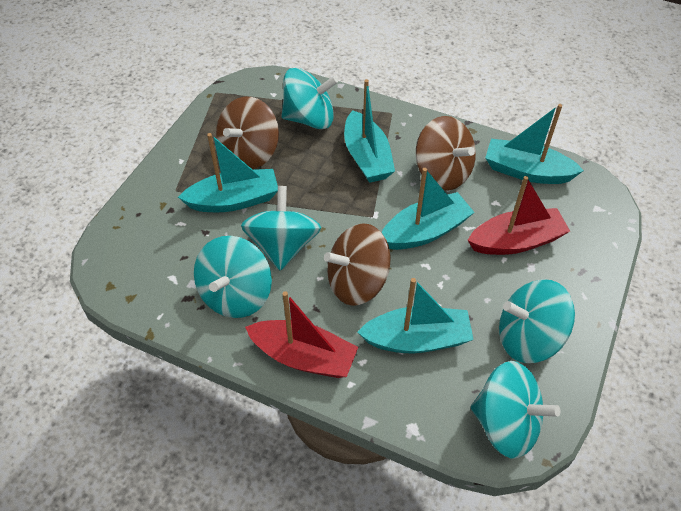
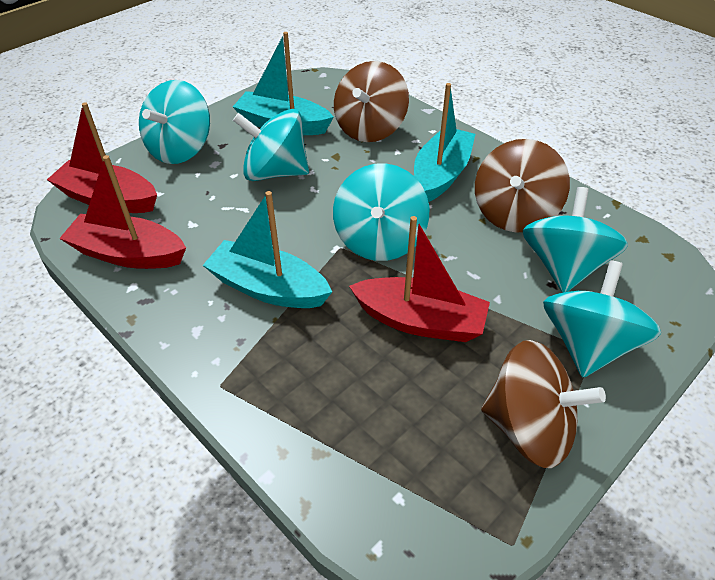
red boat: 2 -> 3
turquoise boat: 5 -> 3

